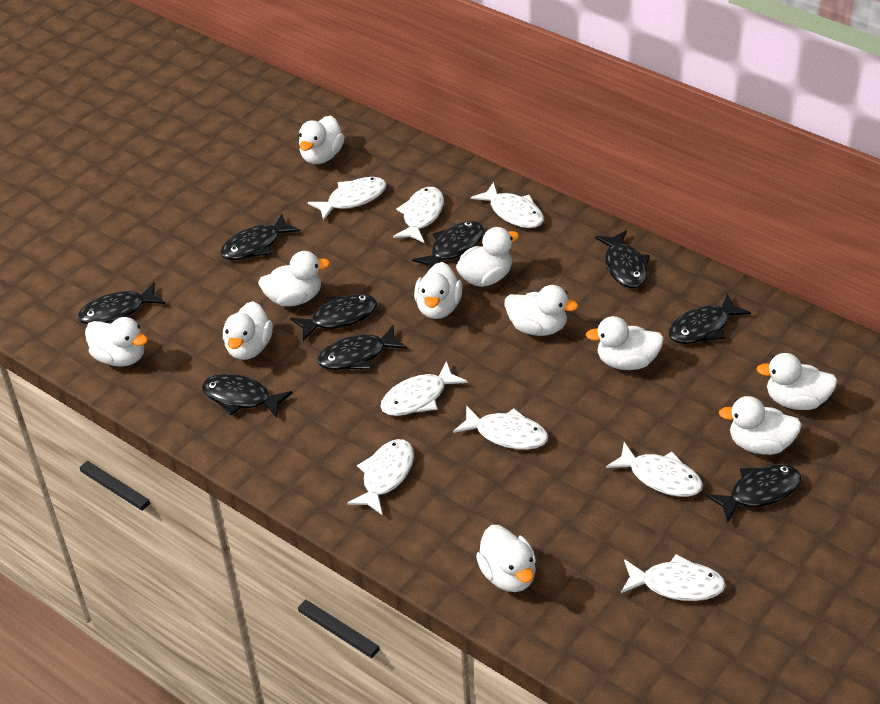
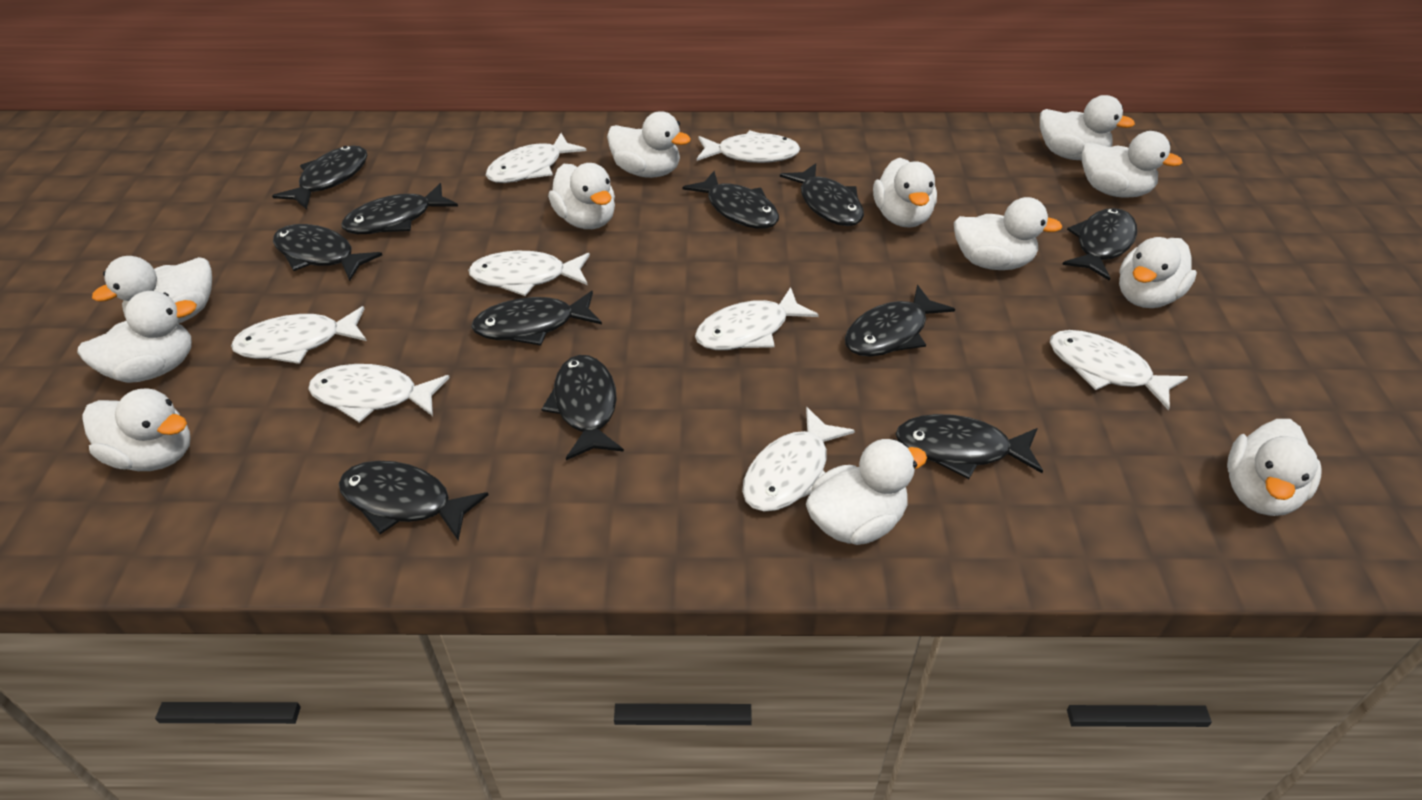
black fish: 9 -> 11
white duck: 11 -> 12

